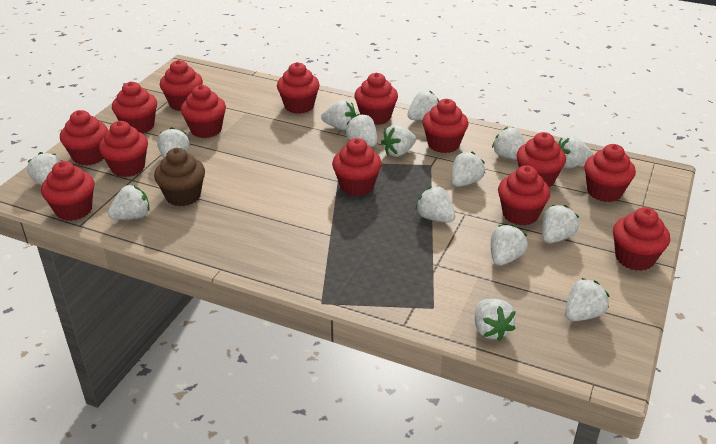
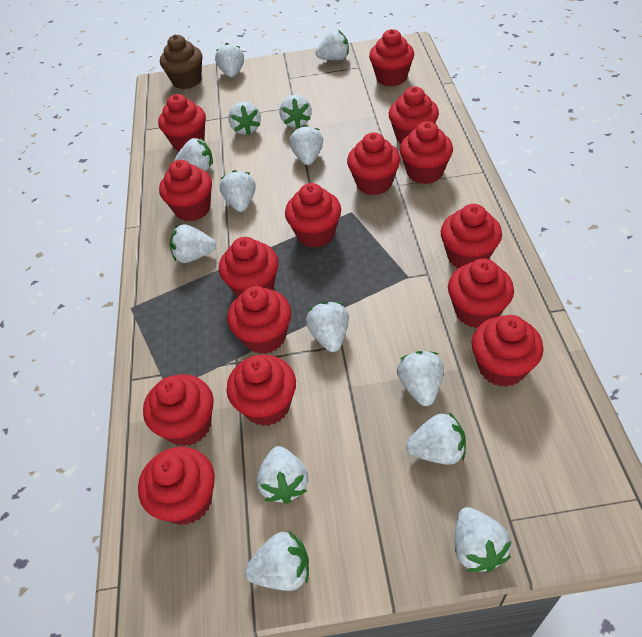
red cupcake: 14 -> 15
white strawberry: 15 -> 14

